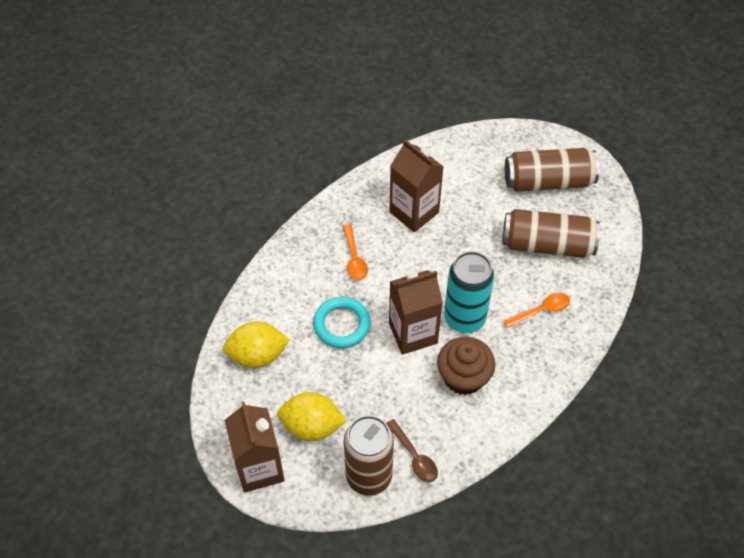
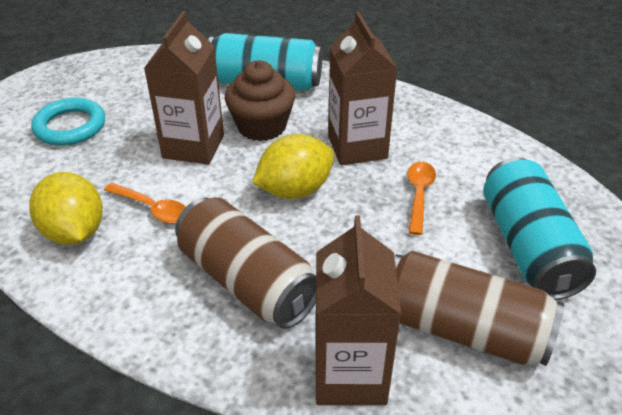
brown can: 3 -> 2
brown spoon: 1 -> 0
turquoise can: 1 -> 2

